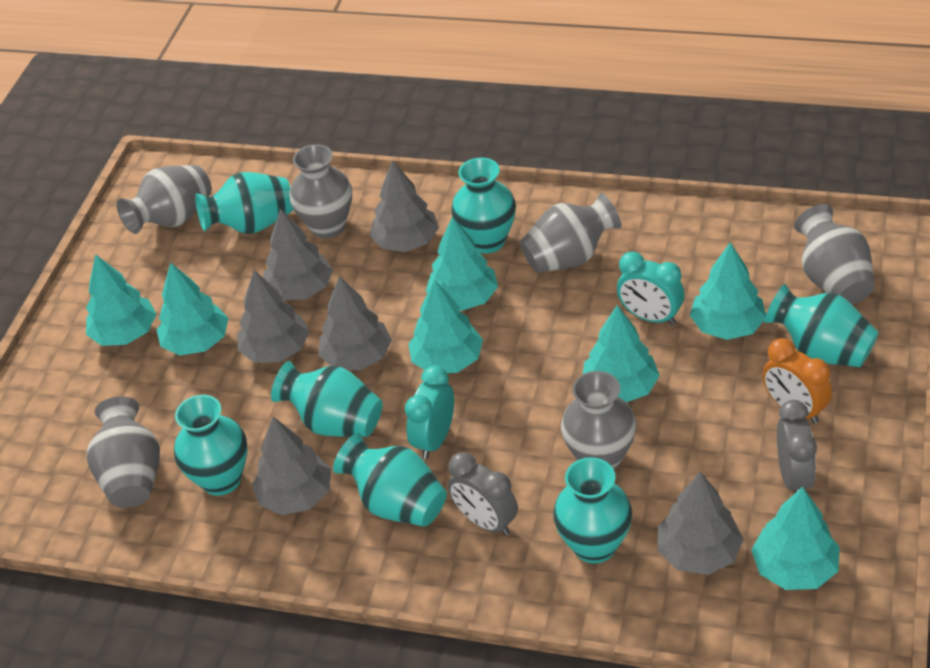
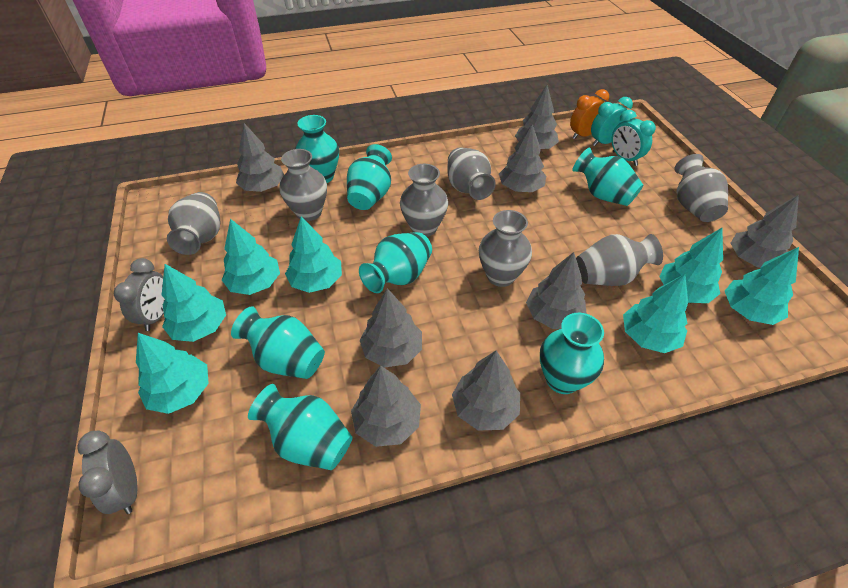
grey tree: 6 -> 8
grey vase: 6 -> 7

